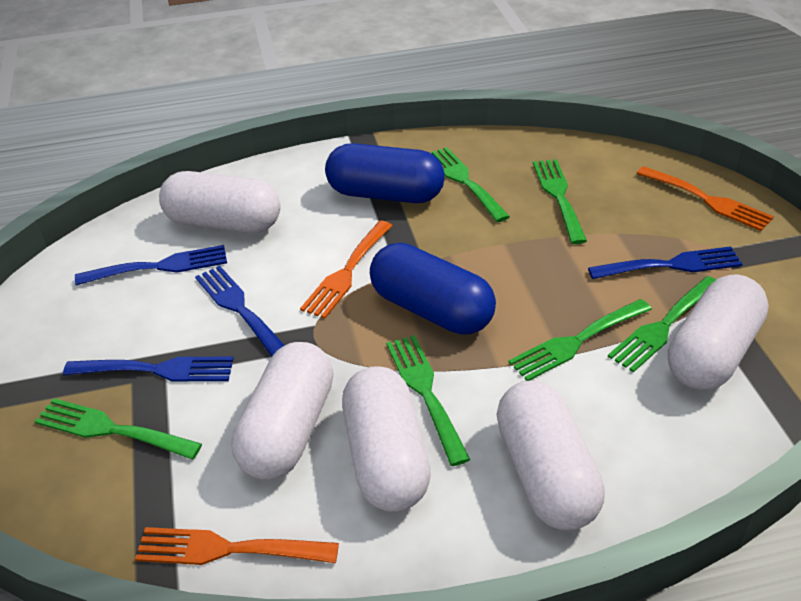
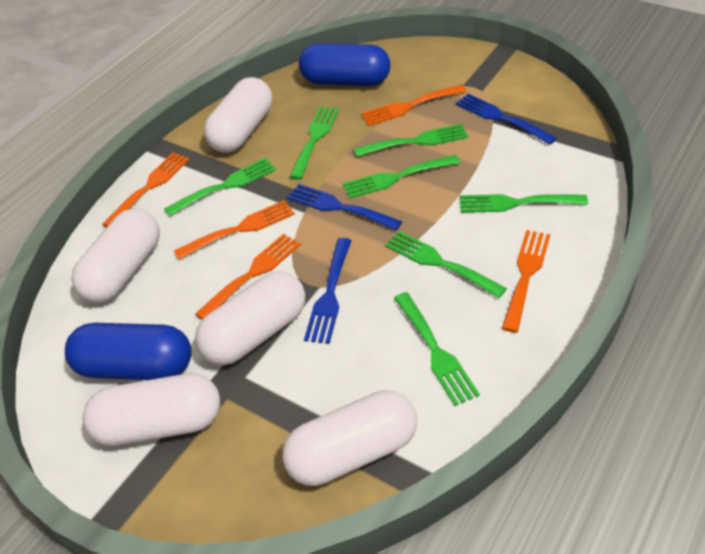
blue fork: 4 -> 3
green fork: 6 -> 7
orange fork: 3 -> 5

